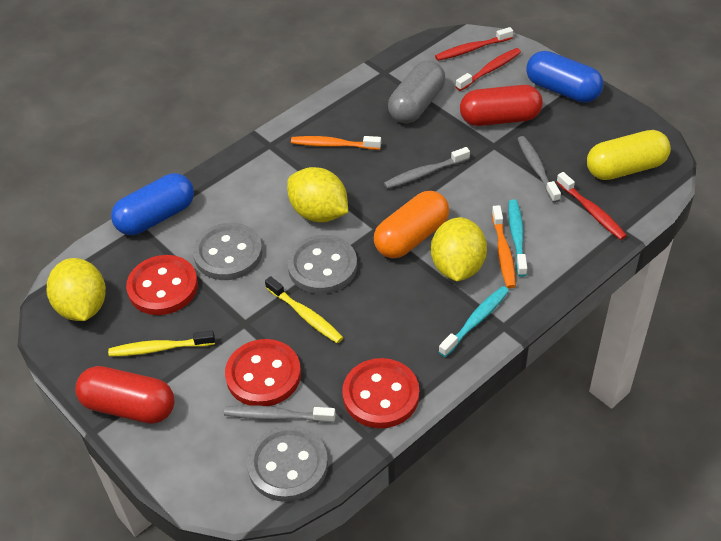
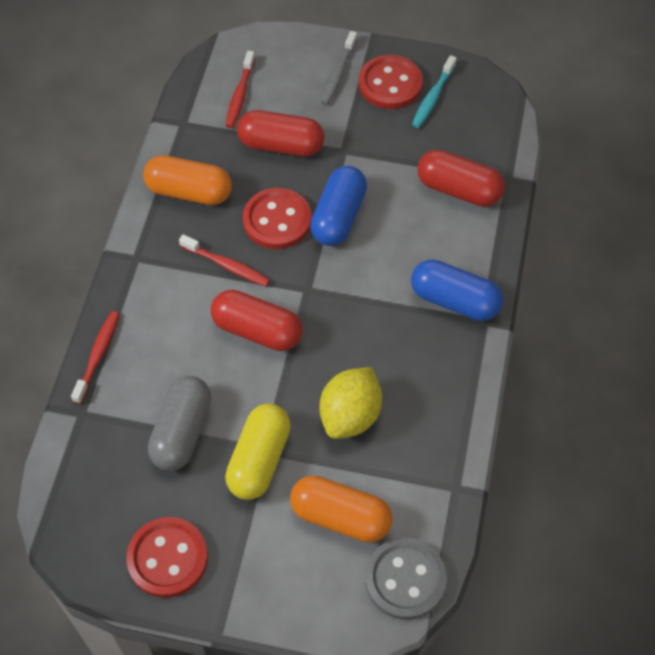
grey button: 3 -> 1
grey toothbrush: 3 -> 1
orange capsule: 1 -> 2
orange toothbrush: 2 -> 0
red capsule: 2 -> 3
turquoise toothbrush: 2 -> 1
yellow lemon: 3 -> 1
yellow toothbrush: 2 -> 0

